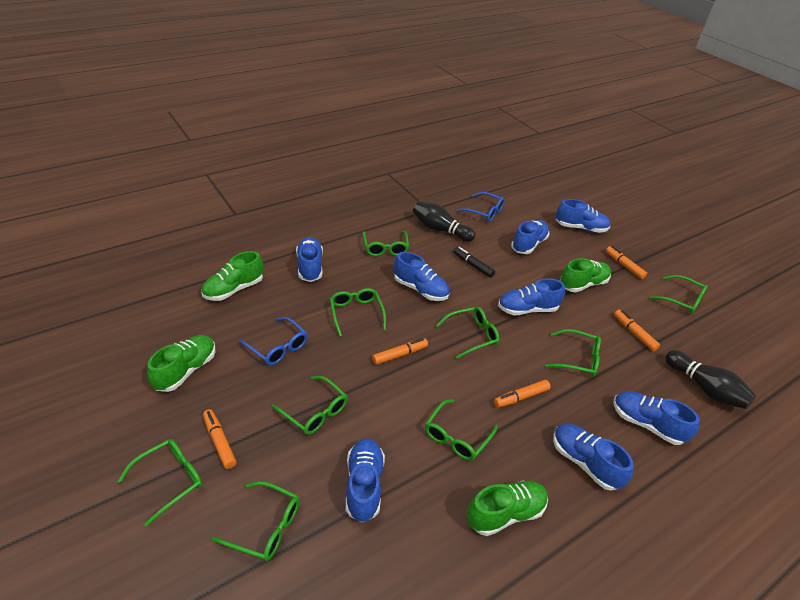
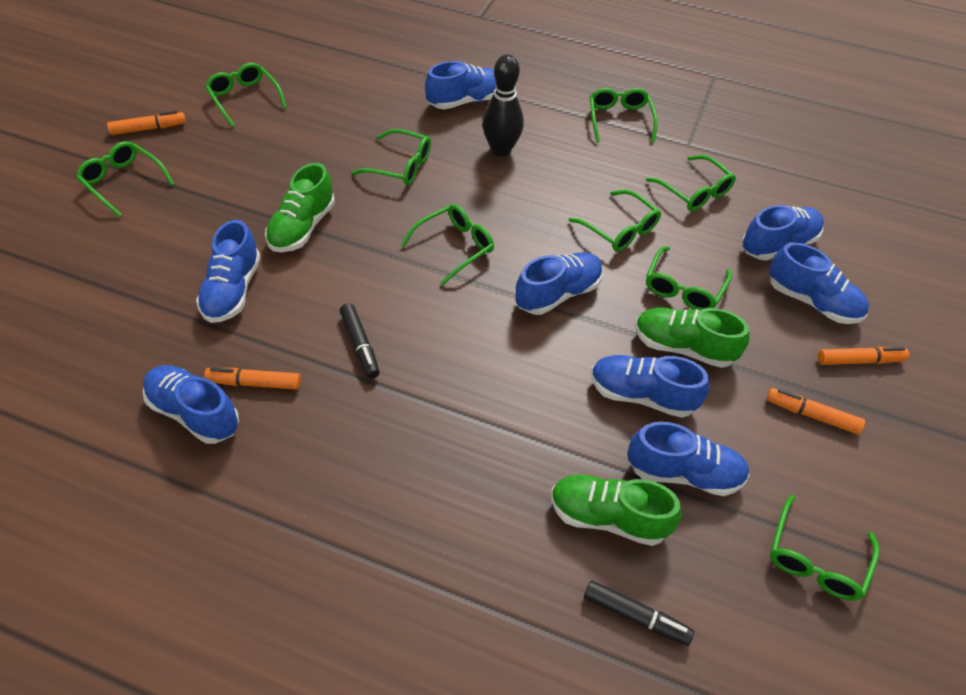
black bowling pin: 2 -> 1
black marker: 1 -> 2
blue glasses: 2 -> 0
green shoe: 4 -> 3
orange marker: 5 -> 4

